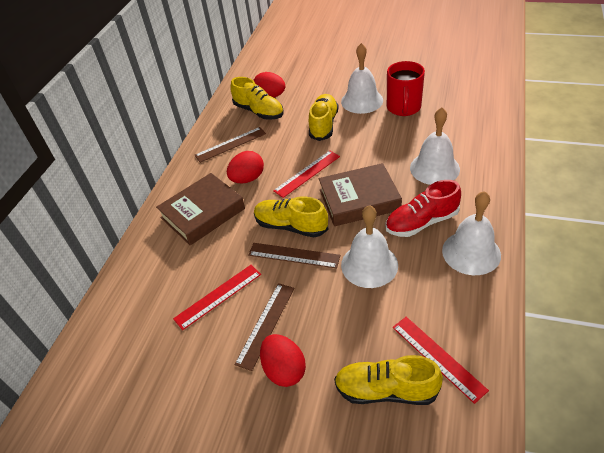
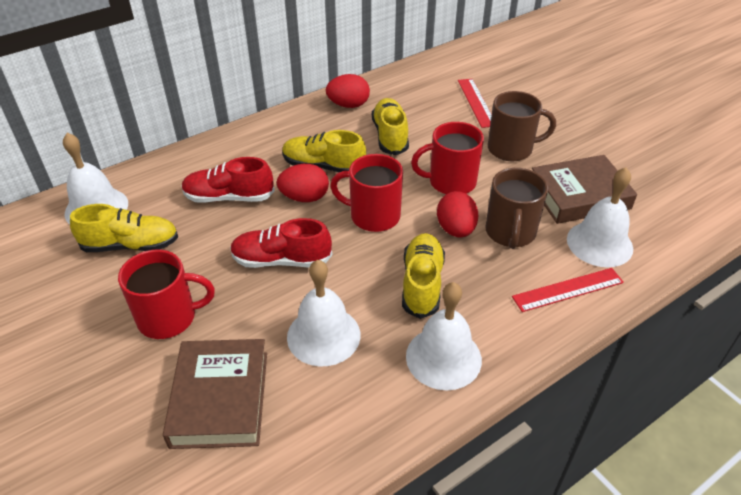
brown mug: 0 -> 2
brown ruler: 3 -> 0
red mug: 1 -> 3
red ruler: 3 -> 2
red shoe: 1 -> 2

